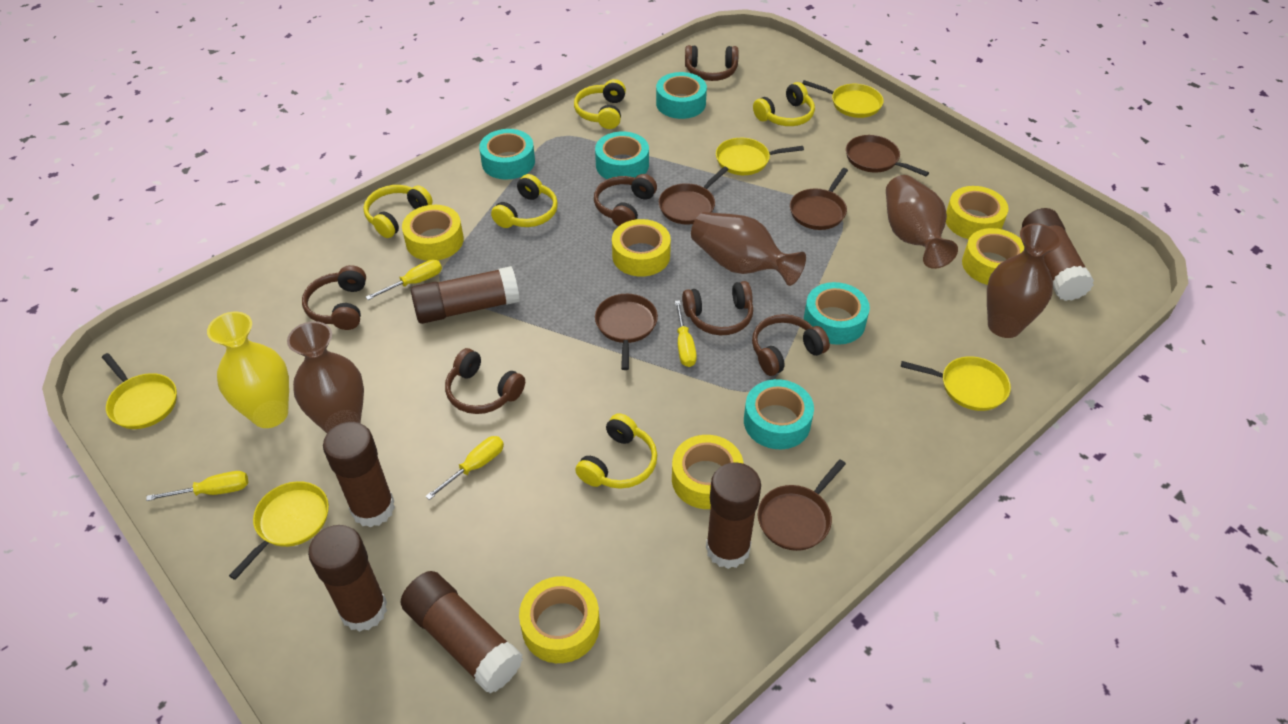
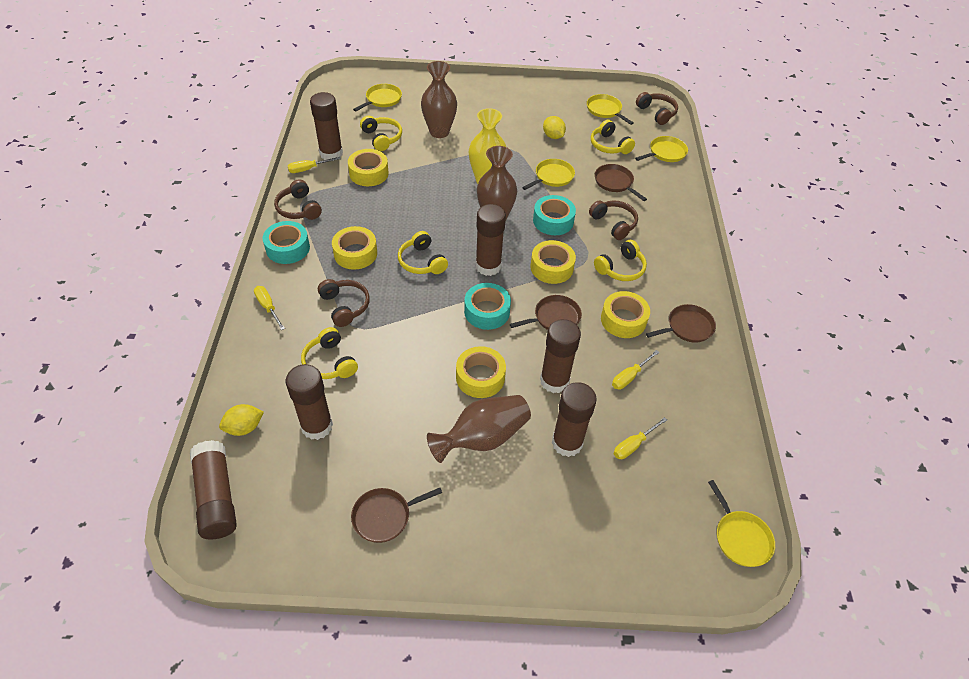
brown headphones: 6 -> 4
brown pan: 5 -> 4
brown vase: 4 -> 3
turquoise tape: 5 -> 3
yellow lemon: 0 -> 2
yellow tape: 6 -> 5

